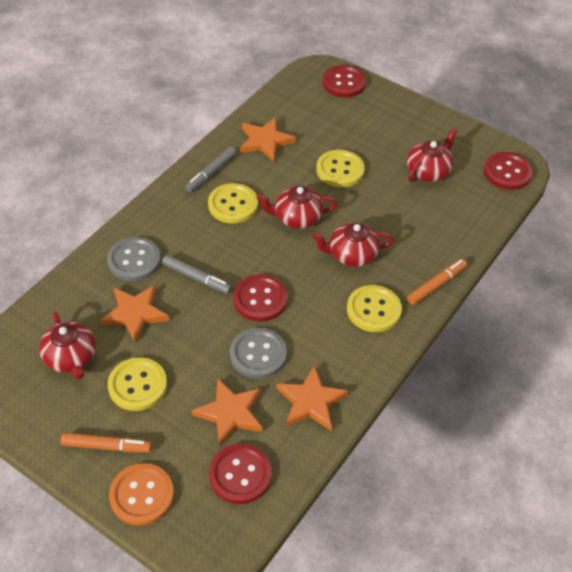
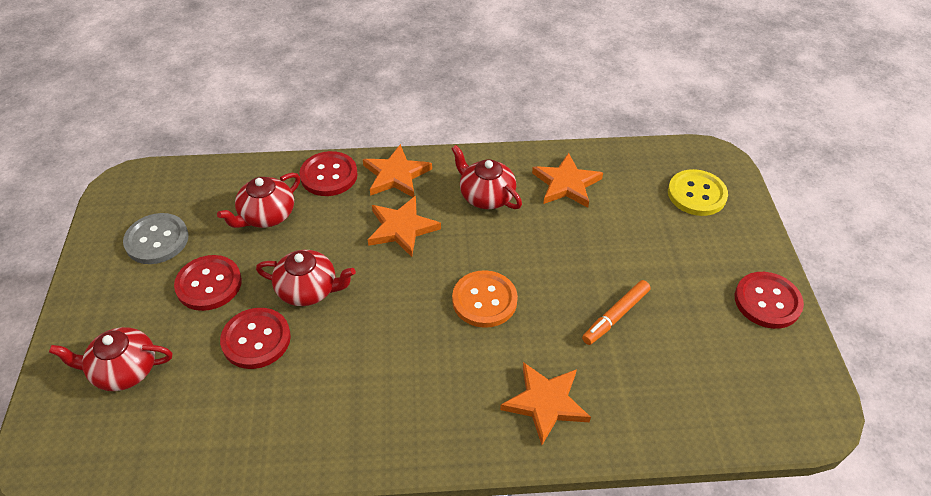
grey button: 2 -> 1
grey marker: 2 -> 0
orange marker: 2 -> 1
yellow button: 4 -> 1

